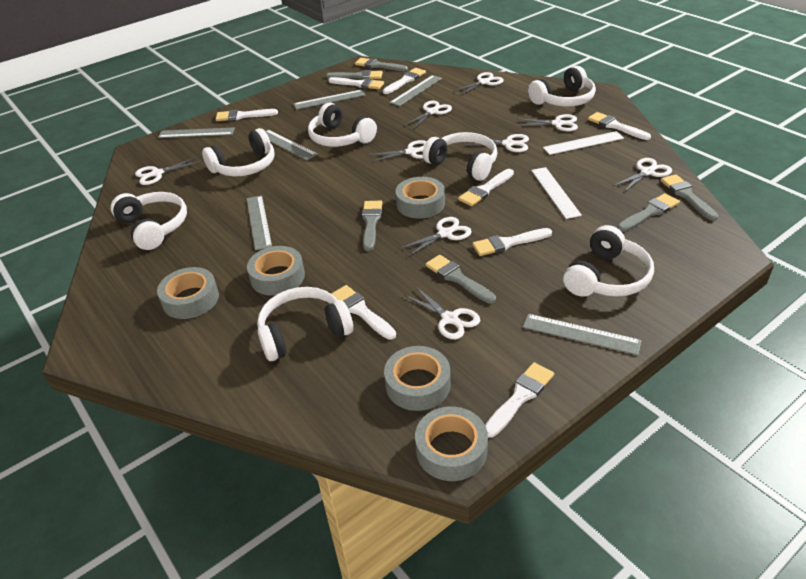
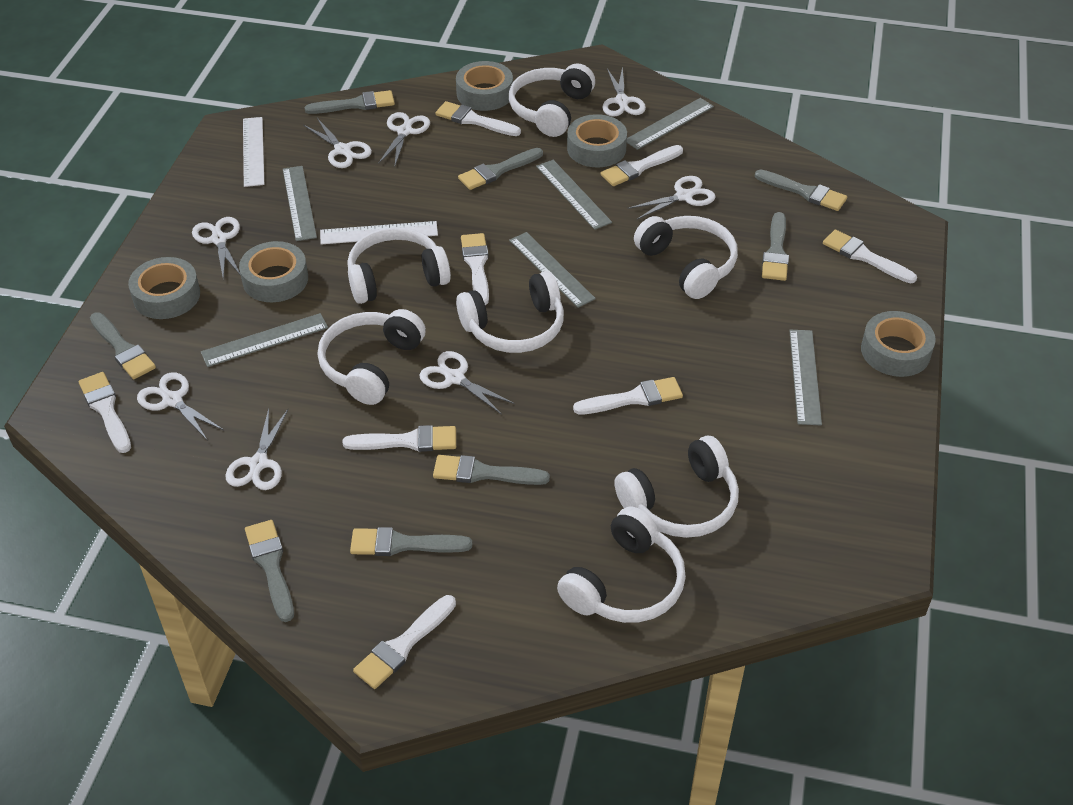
grey brush: 6 -> 8
white scissors: 9 -> 8

